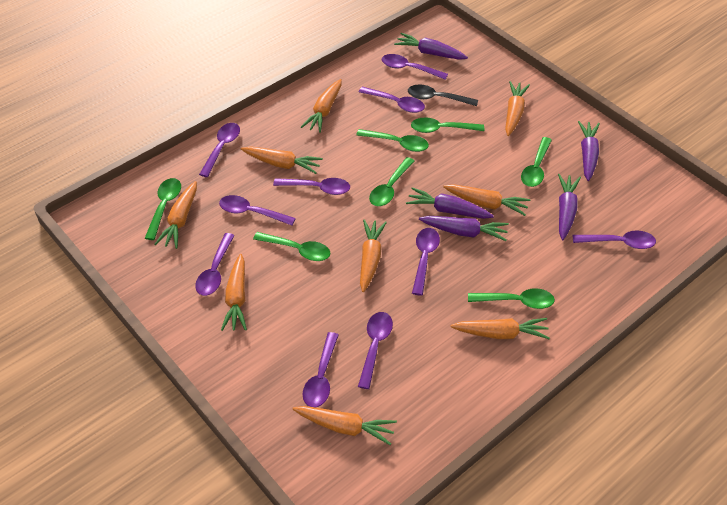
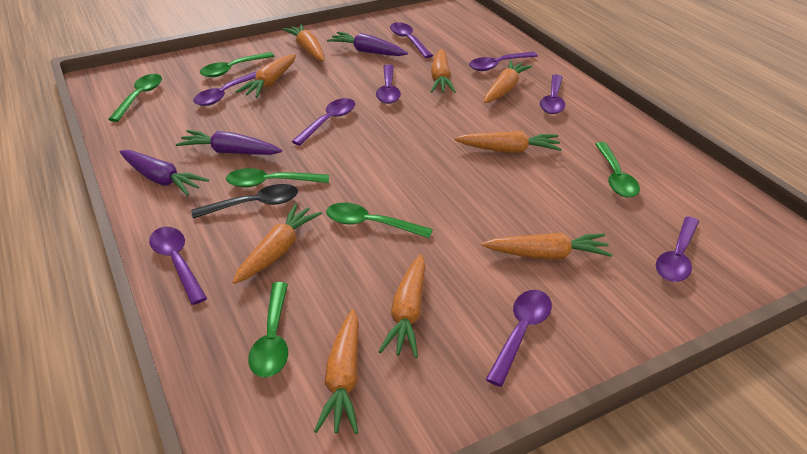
green spoon: 7 -> 6
purple carrot: 5 -> 3
purple spoon: 10 -> 9

